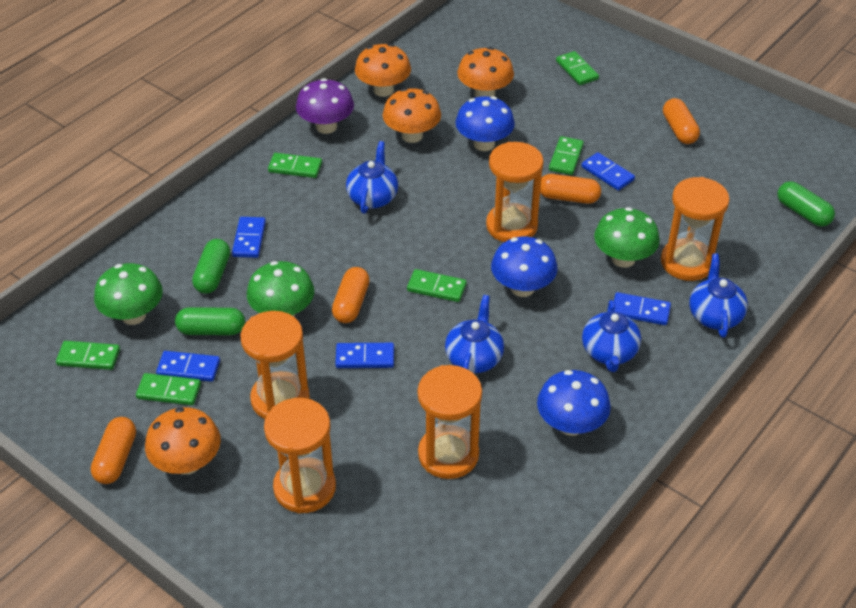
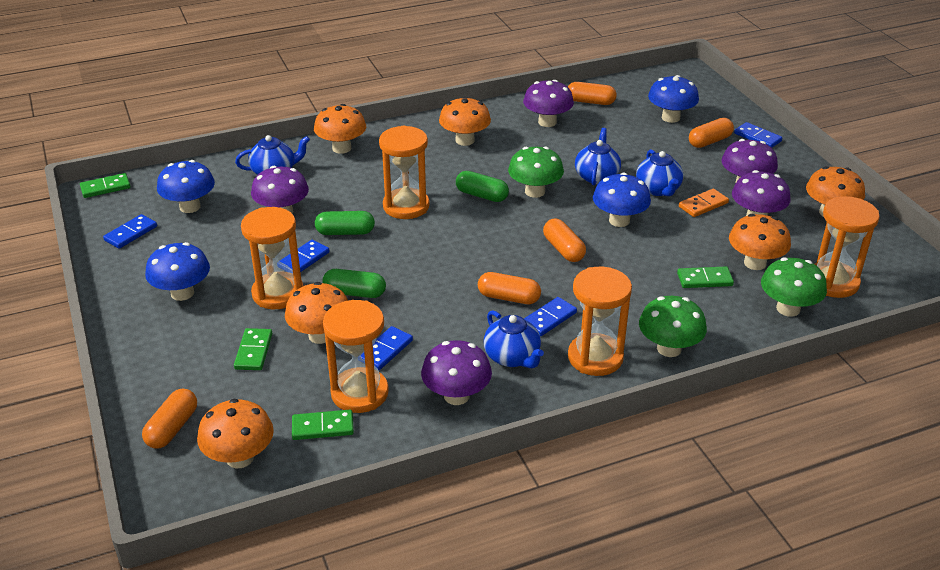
blue mushroom: 3 -> 4
green domino: 6 -> 4
orange capsule: 4 -> 5
orange domino: 0 -> 1
orange mushroom: 4 -> 6
purple mushroom: 1 -> 5

